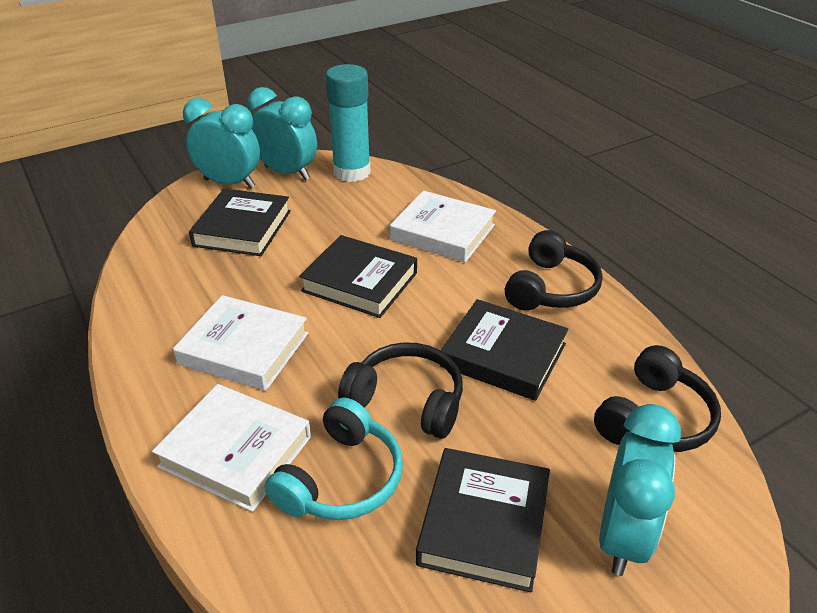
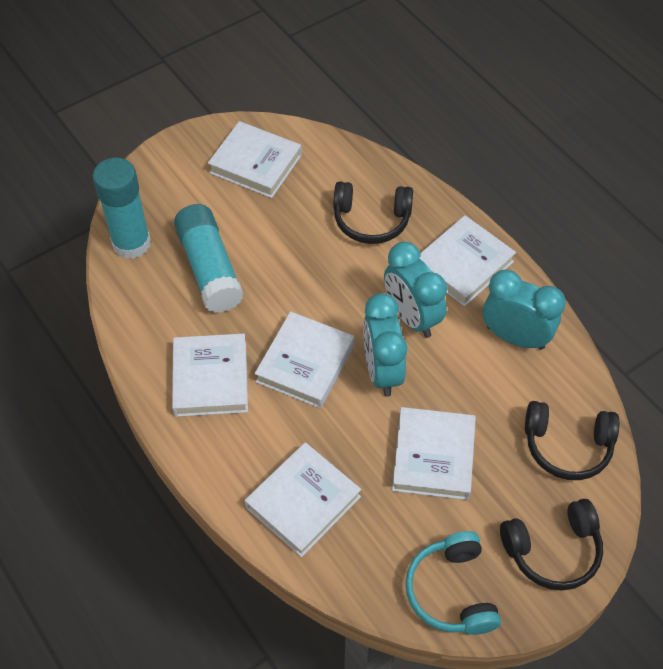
black book: 4 -> 0
turquoise glue stick: 1 -> 2
white book: 3 -> 6

